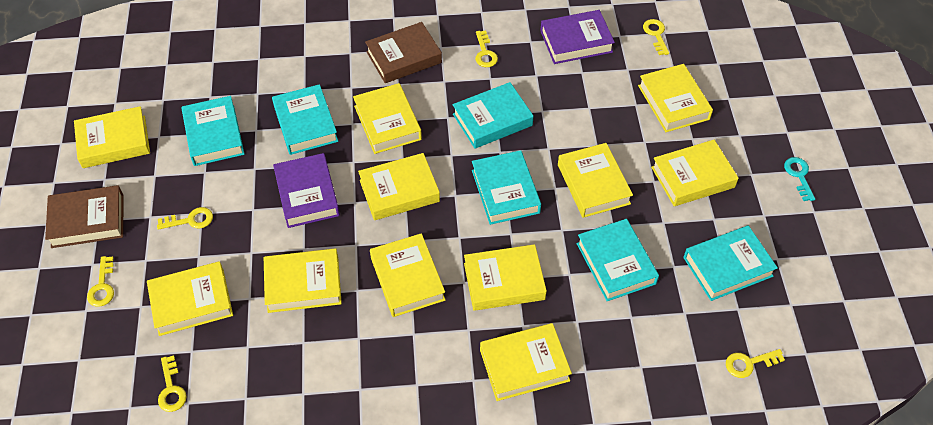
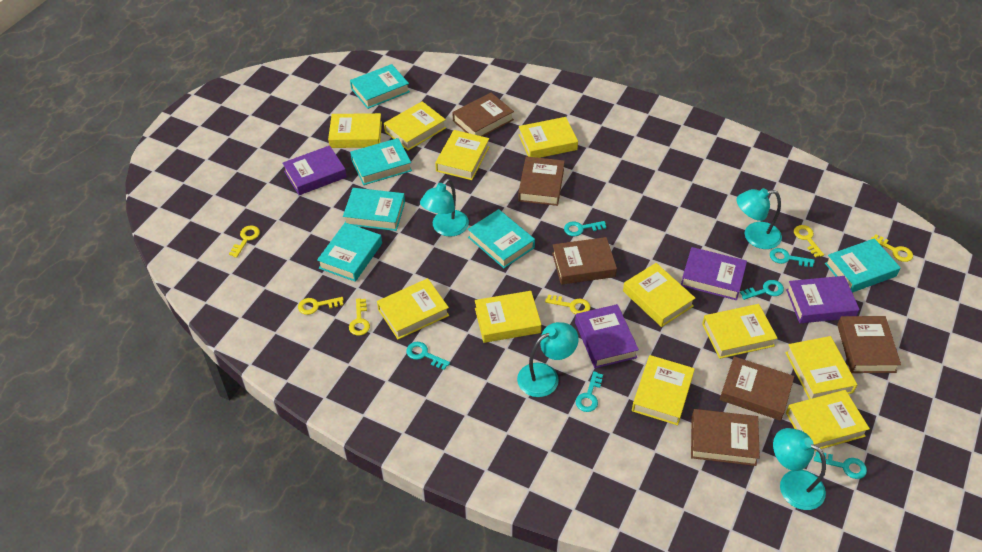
brown book: 2 -> 6
purple book: 2 -> 4
turquoise key: 1 -> 6
turquoise lamp: 0 -> 4

